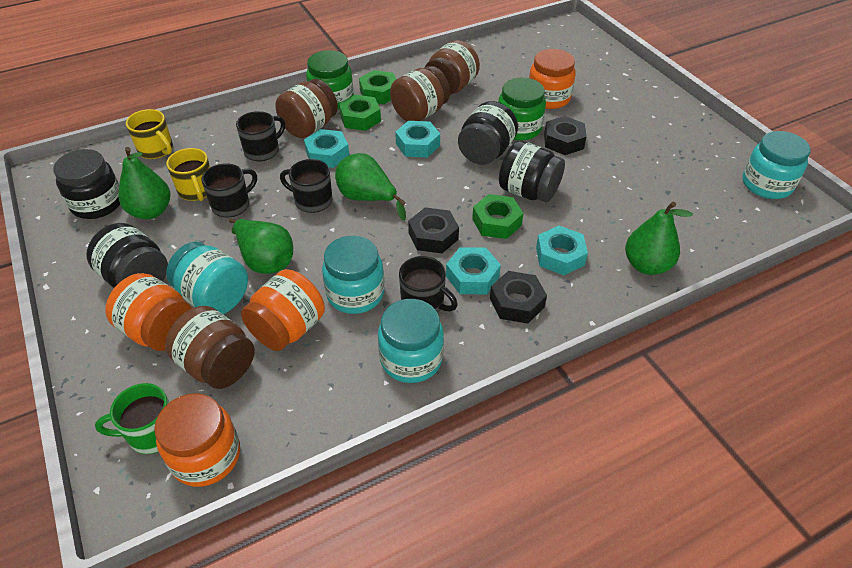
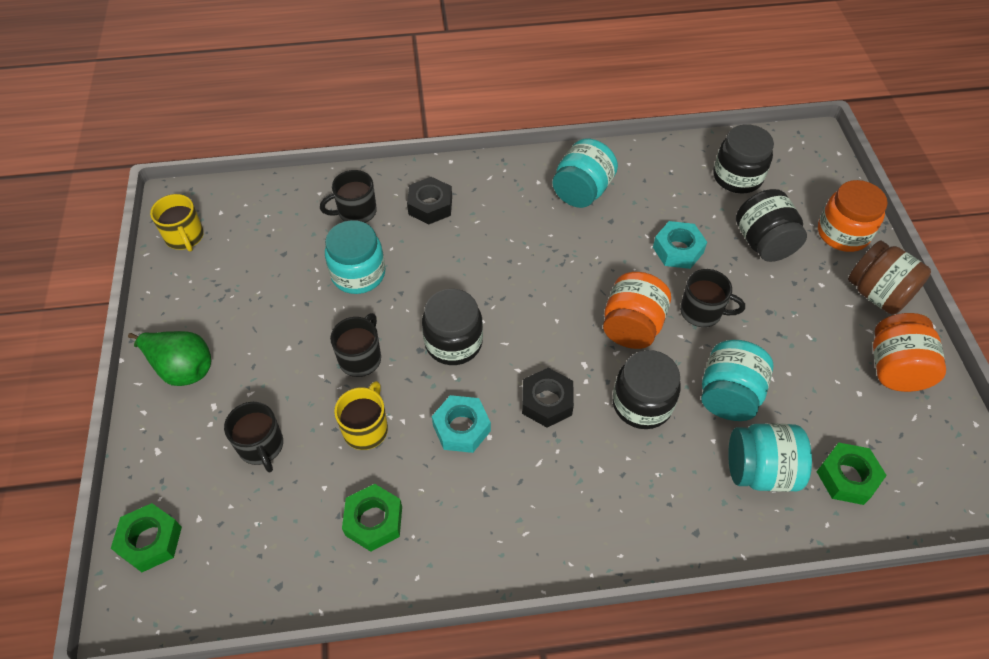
black nut: 3 -> 2
brown jar: 4 -> 1
green jar: 2 -> 0
green mug: 1 -> 0
green pear: 4 -> 1
orange jar: 4 -> 3
turquoise nut: 4 -> 2

